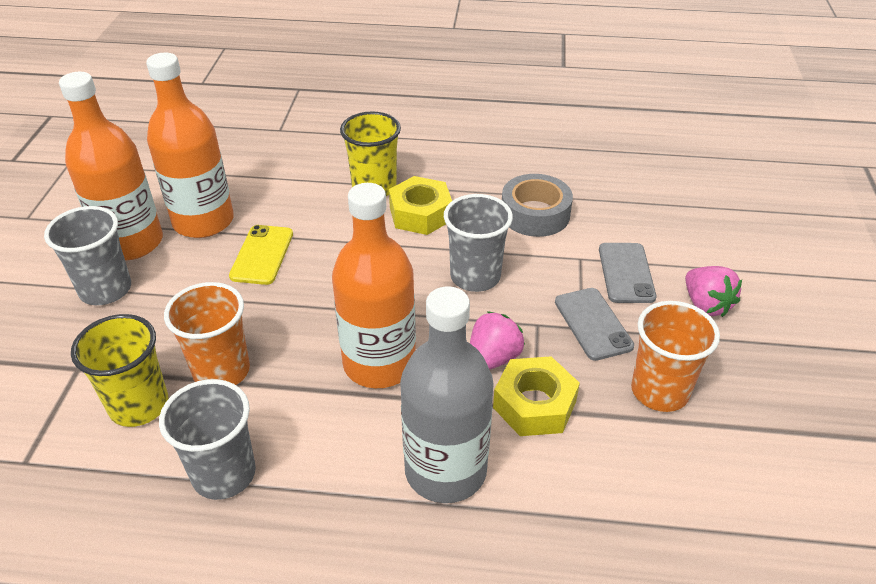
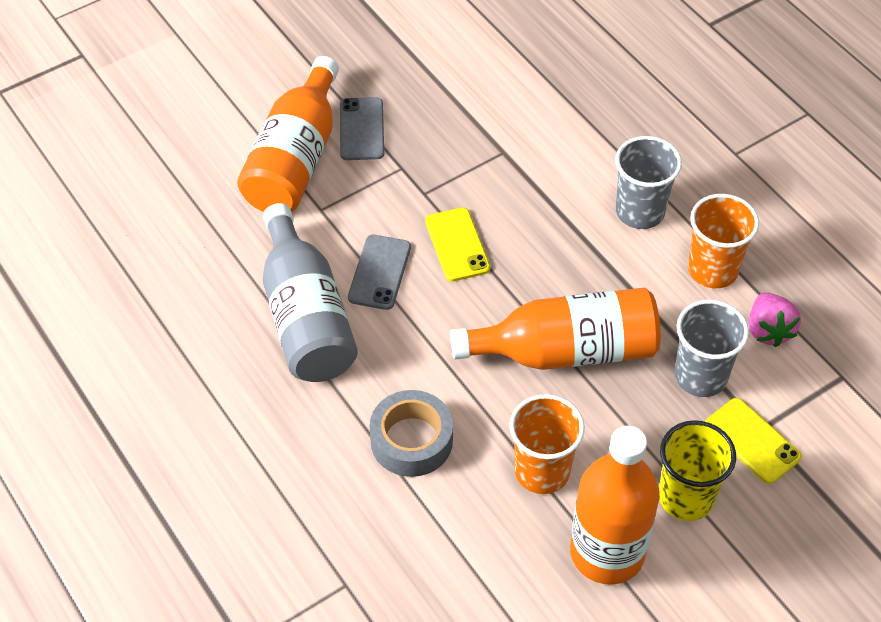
grey cup: 3 -> 2
pink strawberry: 2 -> 1
yellow cup: 2 -> 1
yellow nut: 2 -> 0
yellow phone: 1 -> 2

